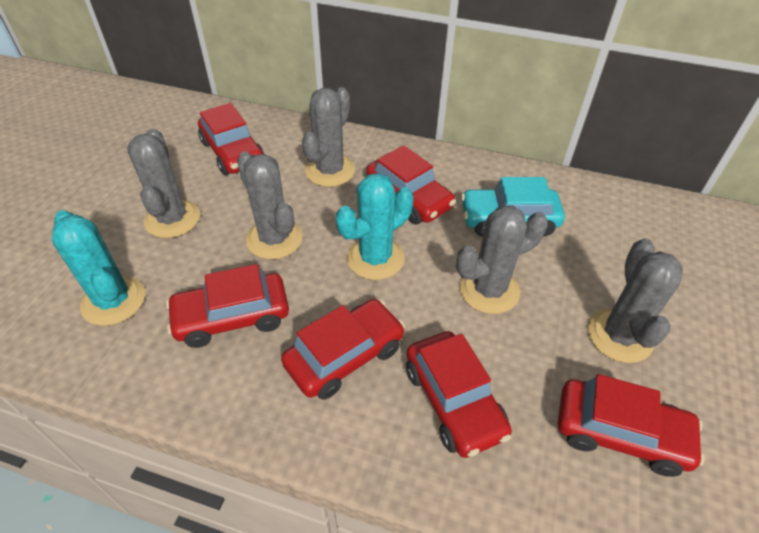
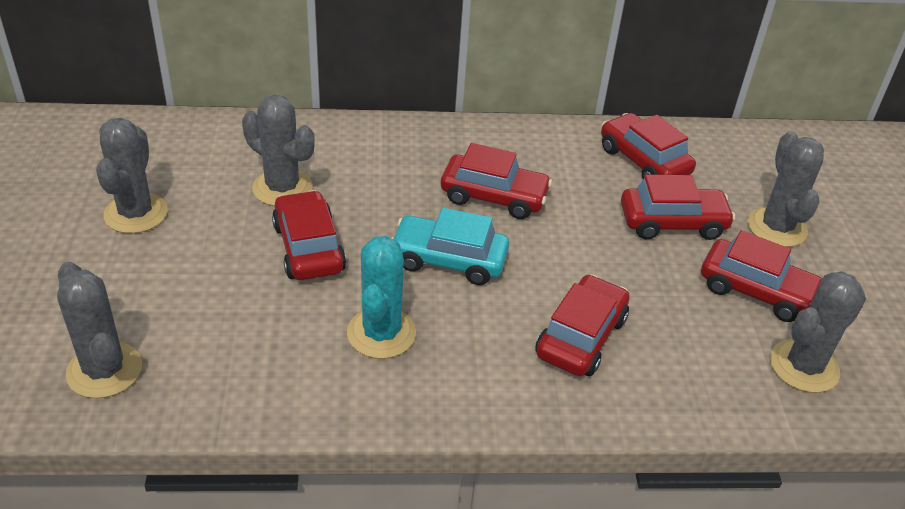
turquoise cactus: 2 -> 1

